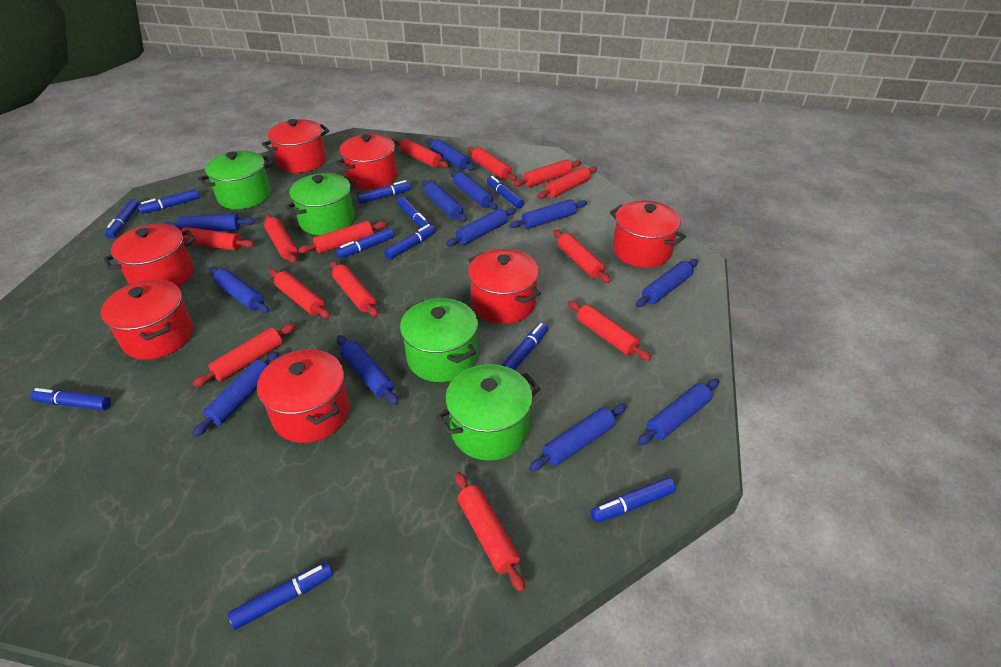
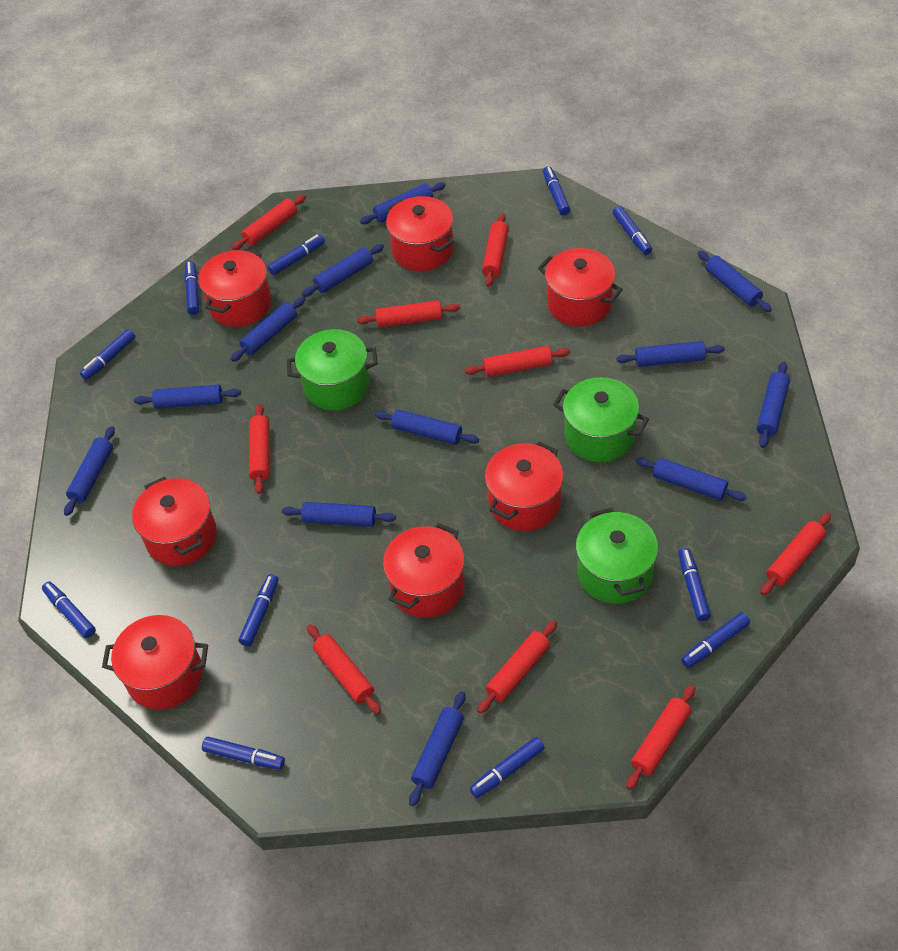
green pot: 4 -> 3
red rolling pin: 13 -> 9

